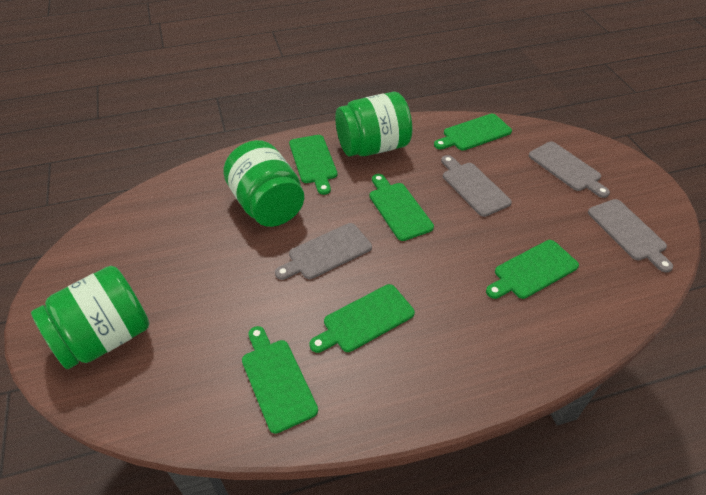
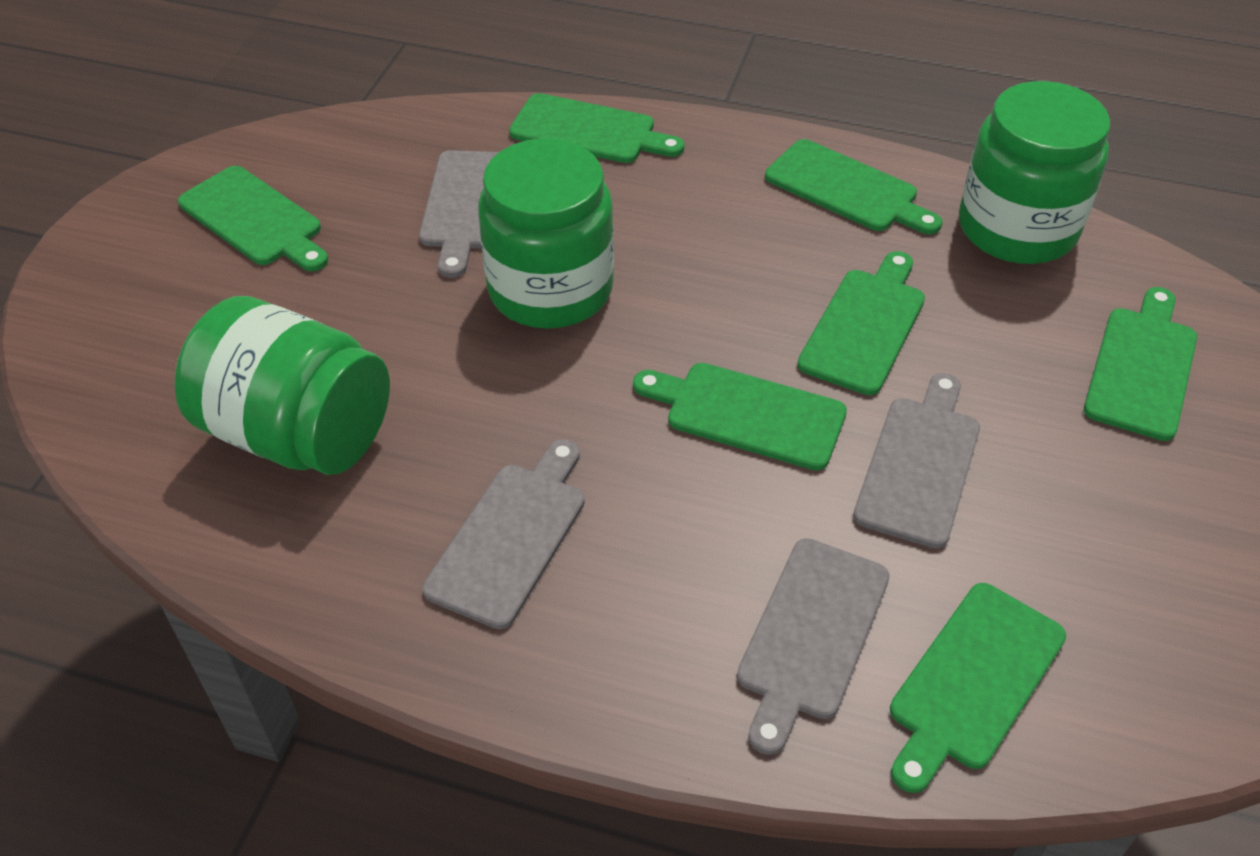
green cutting board: 6 -> 7

